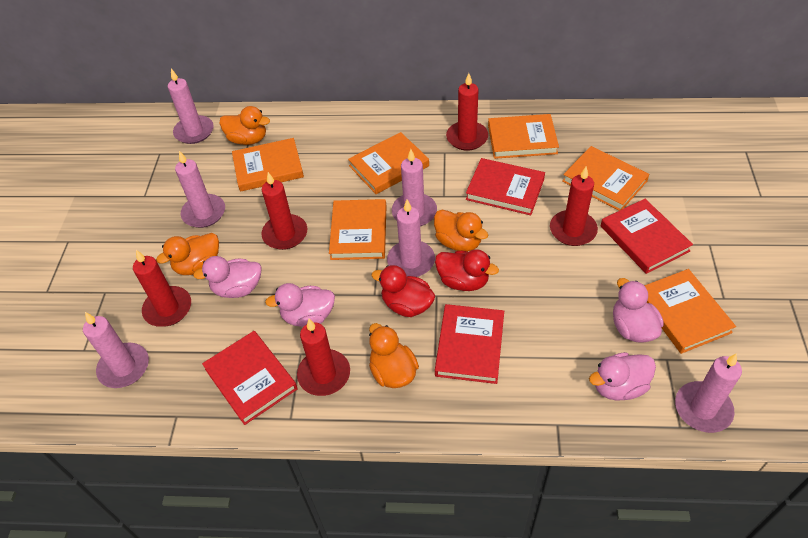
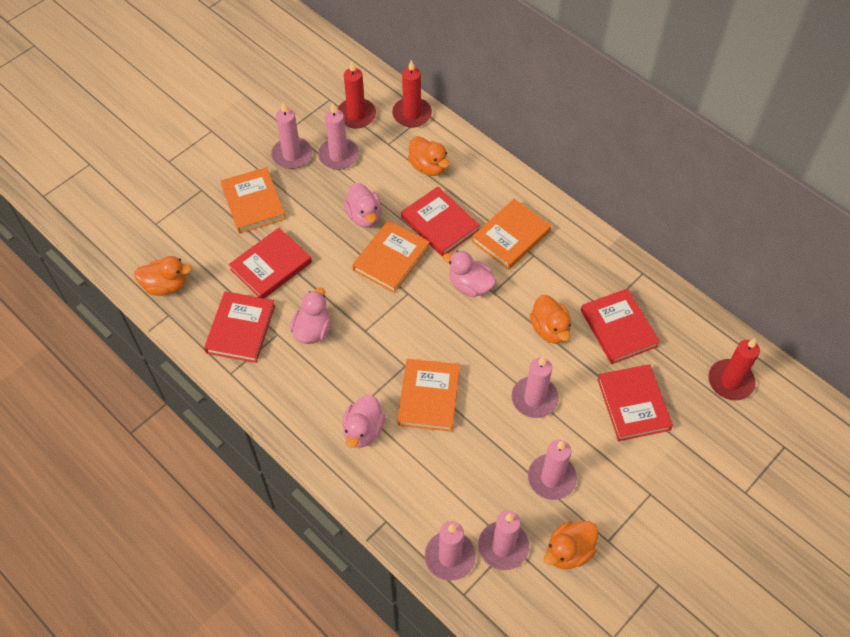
orange book: 6 -> 4
red book: 4 -> 5
red candle: 5 -> 3
red duck: 2 -> 0

